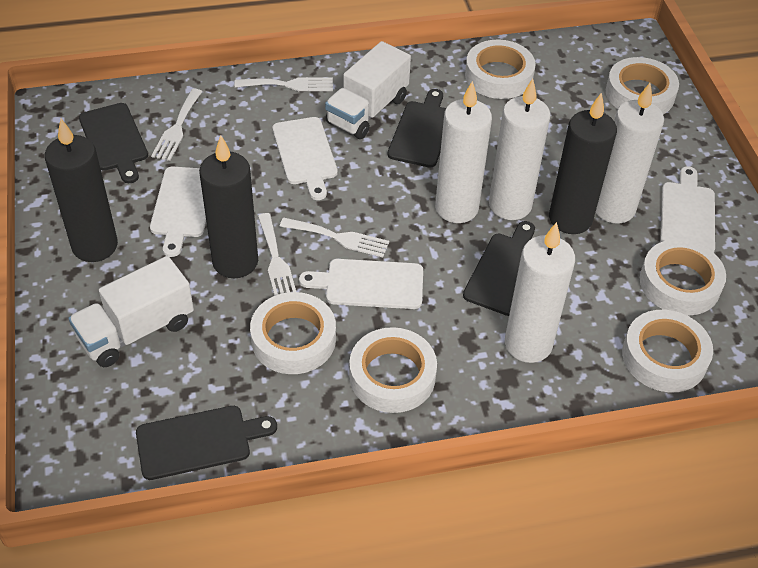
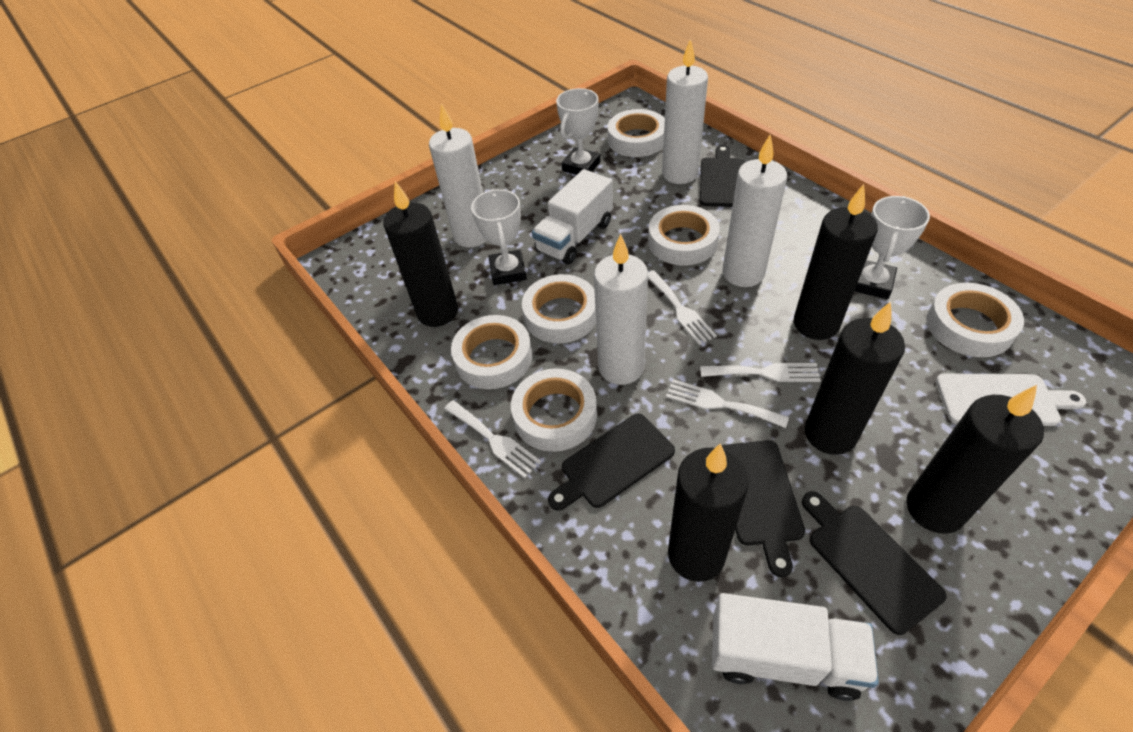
black candle: 3 -> 5
white cutting board: 4 -> 1
white trophy: 0 -> 3

